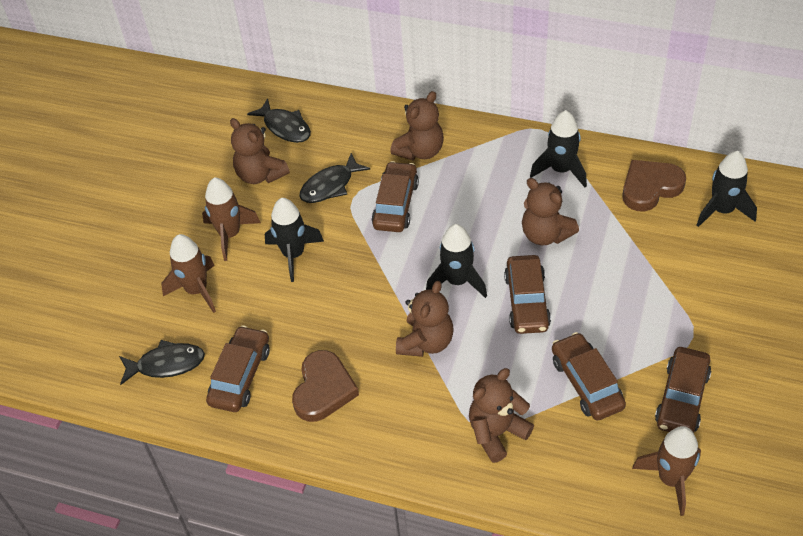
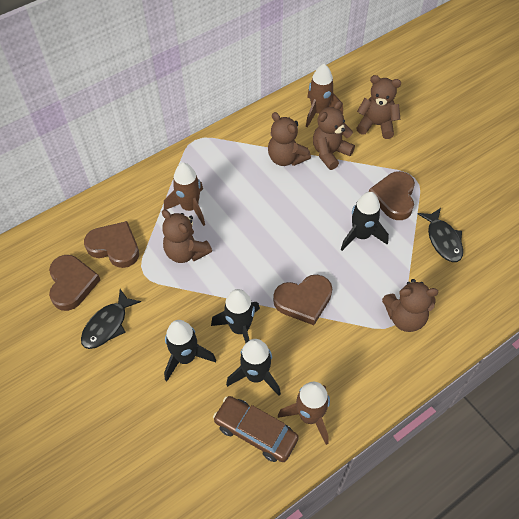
black fish: 3 -> 2
brown car: 5 -> 1
brown heart: 2 -> 4

